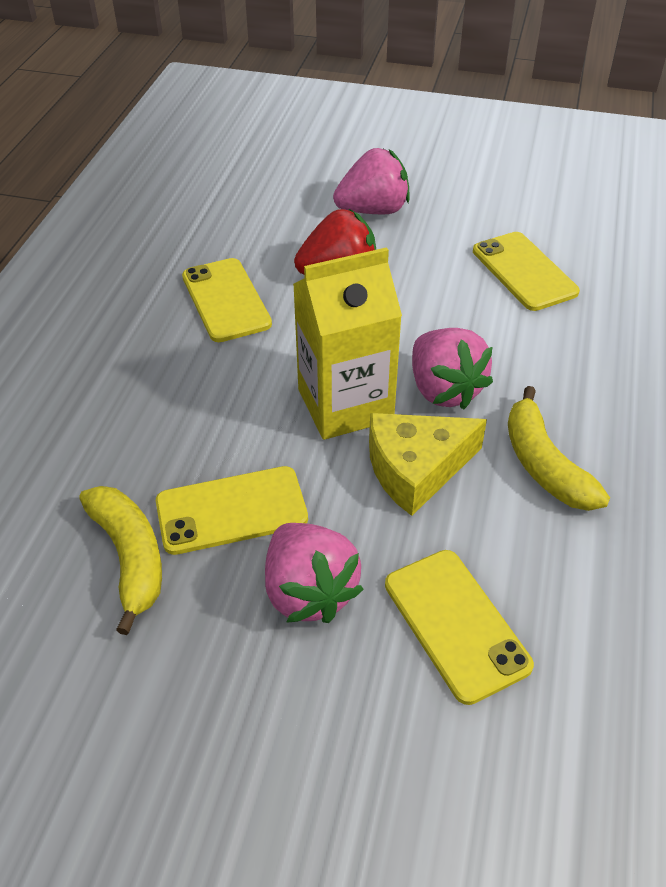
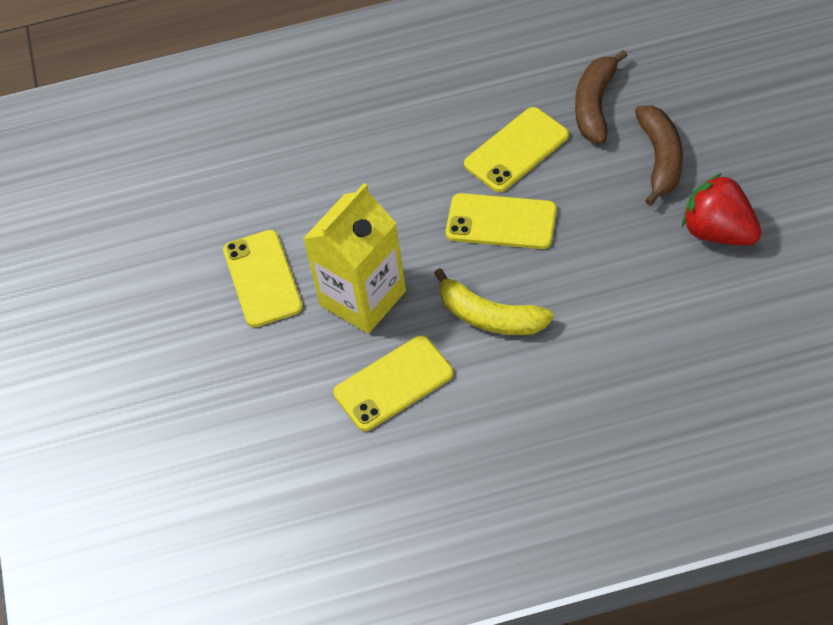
brown banana: 0 -> 2
pink strawberry: 3 -> 0
yellow banana: 2 -> 1
yellow cheese: 1 -> 0

